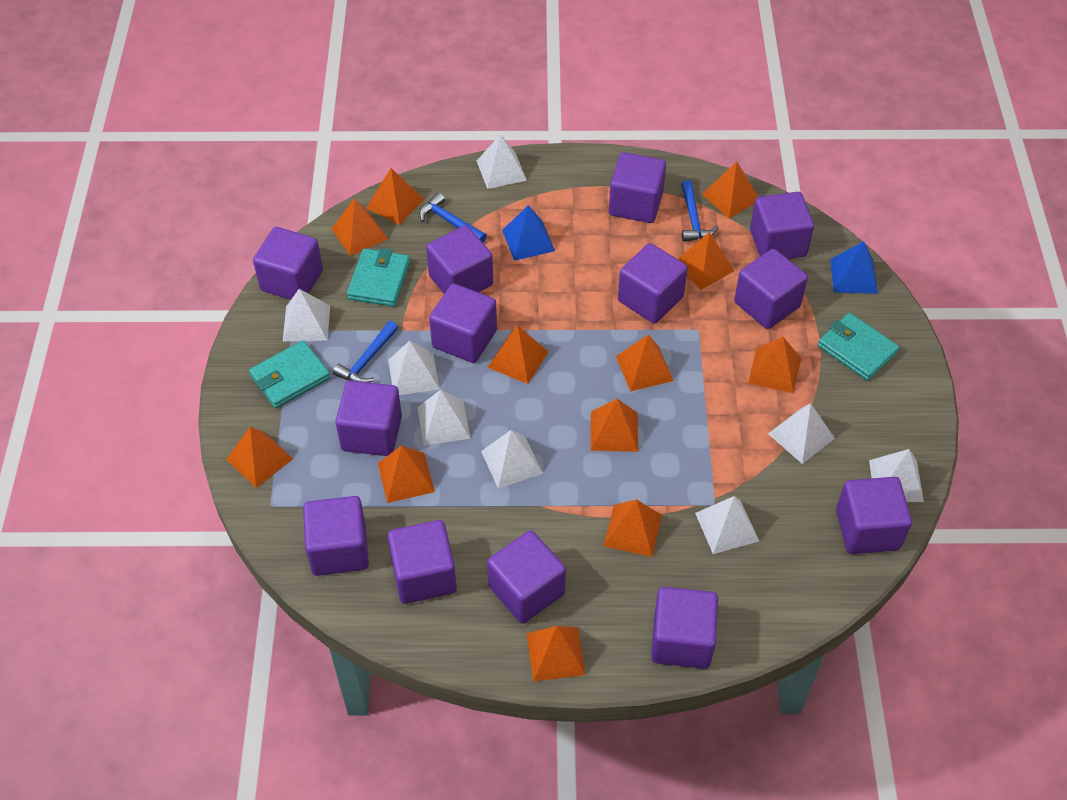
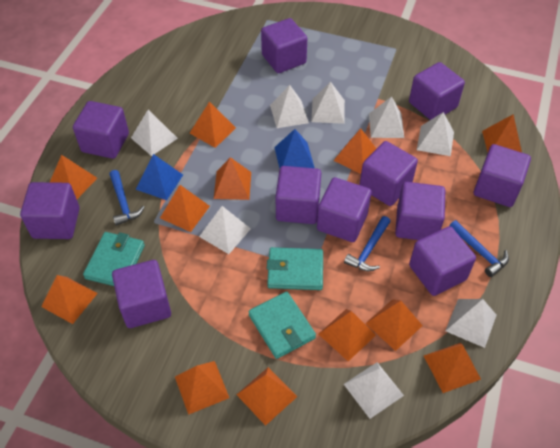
purple cube: 13 -> 11

